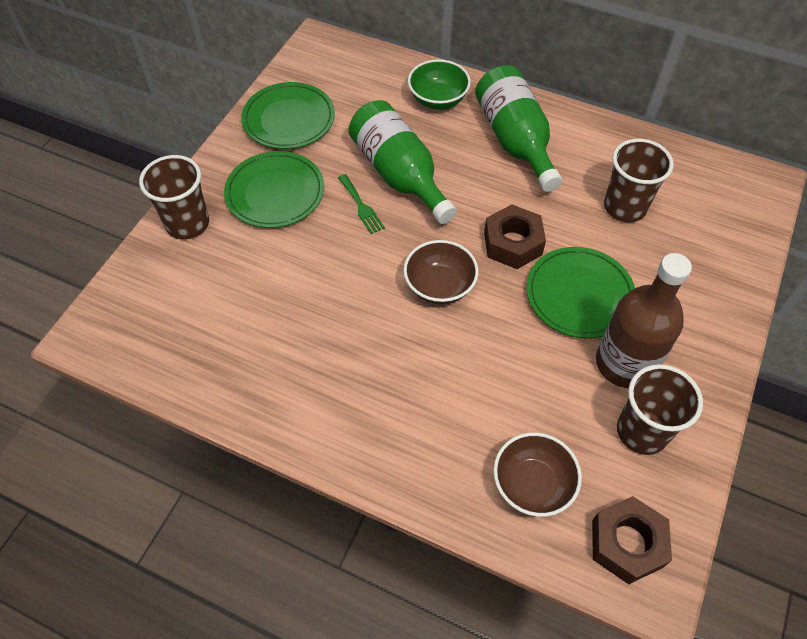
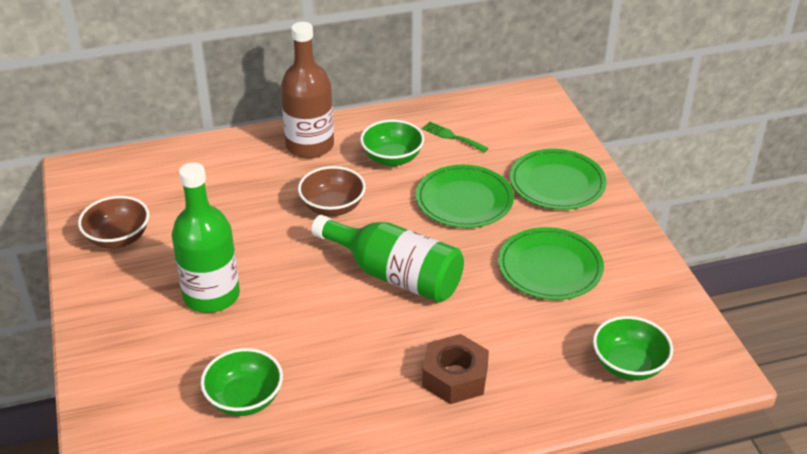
brown cup: 3 -> 0
brown nut: 2 -> 1
green bowl: 1 -> 3

